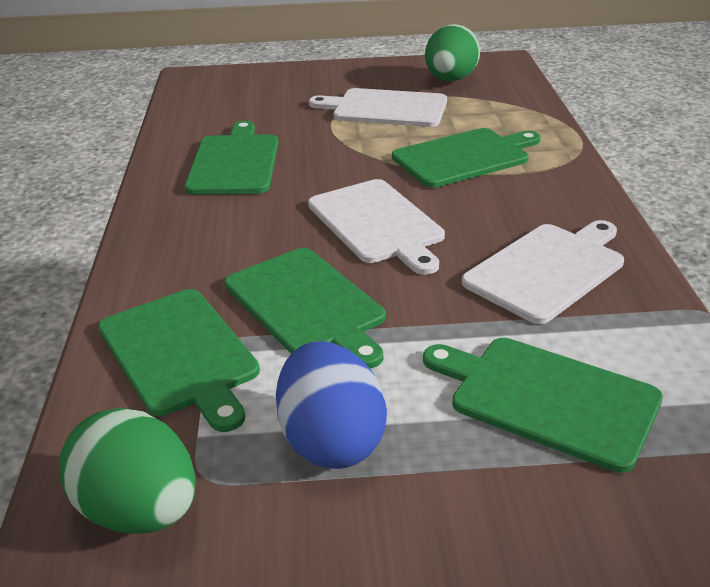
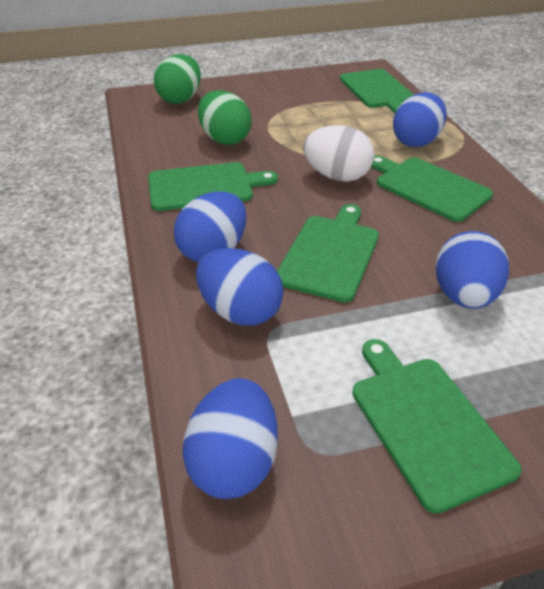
blue egg: 1 -> 5
white cutting board: 3 -> 0
white egg: 0 -> 1

